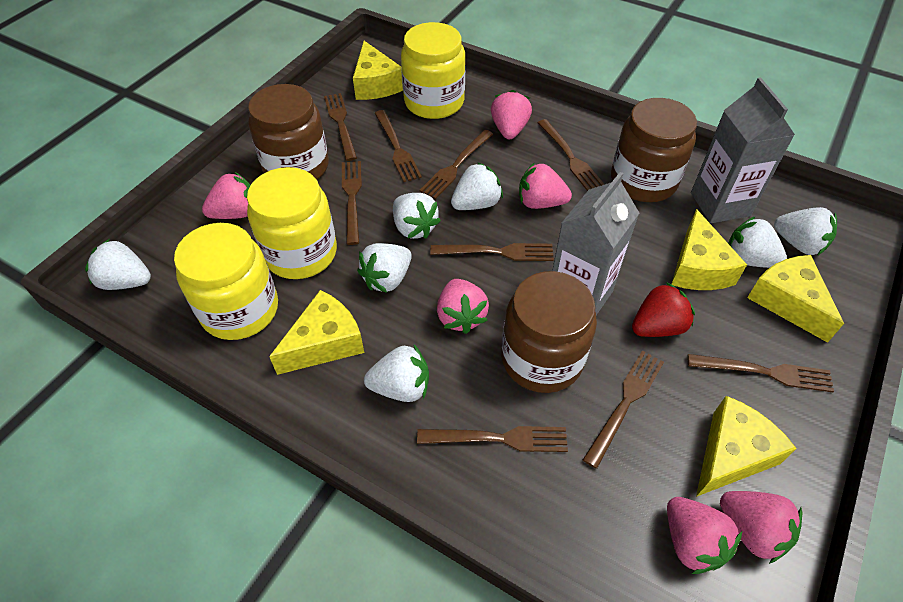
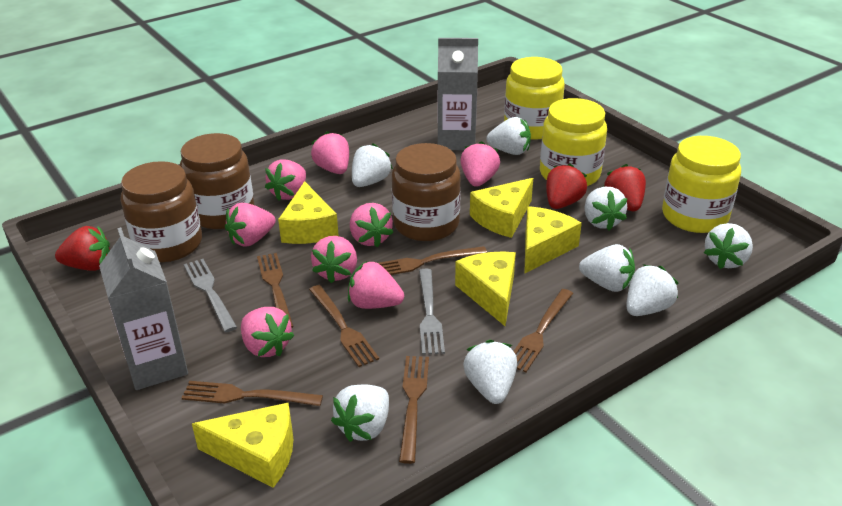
brown fork: 9 -> 6
grey fork: 0 -> 2
pink strawberry: 6 -> 8
red strawberry: 1 -> 3
white strawberry: 7 -> 8

